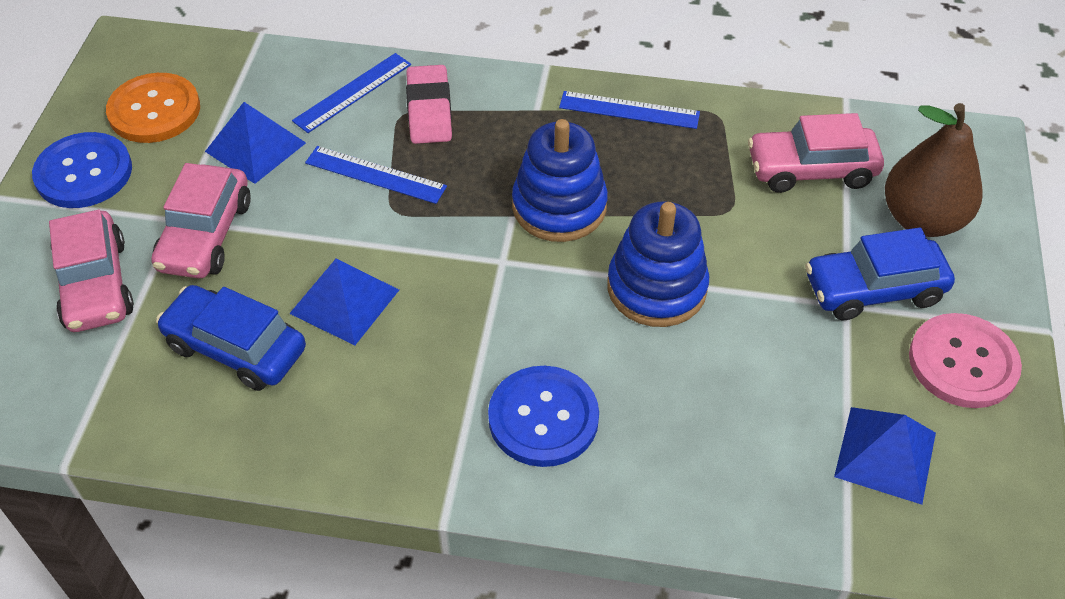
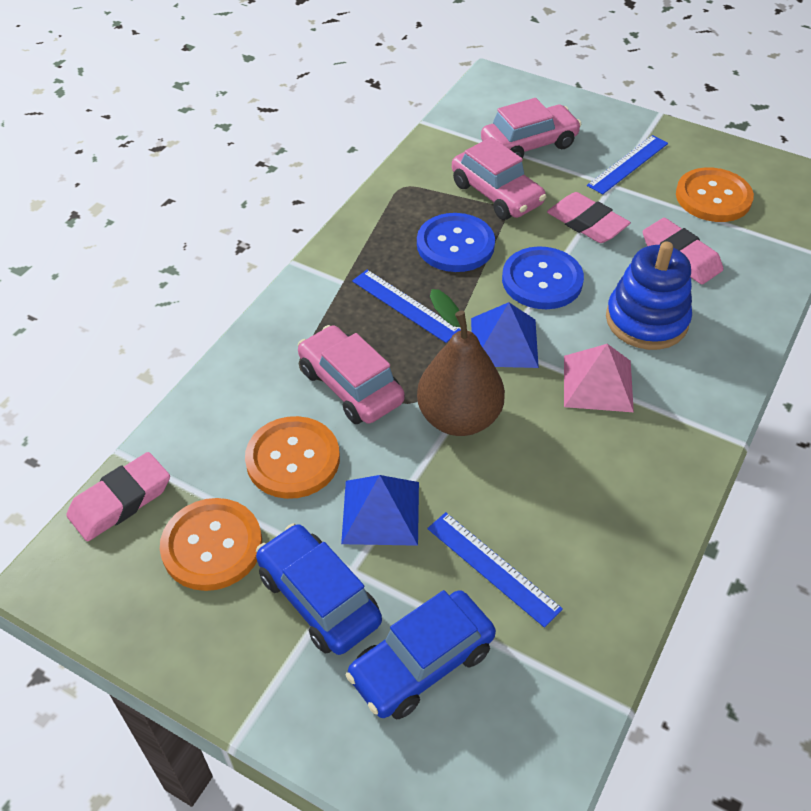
blue pyramid: 3 -> 2
blue stacking toy: 2 -> 1
orange button: 1 -> 3
pink button: 1 -> 0
pink eraser: 1 -> 3
pink pyramid: 0 -> 1

